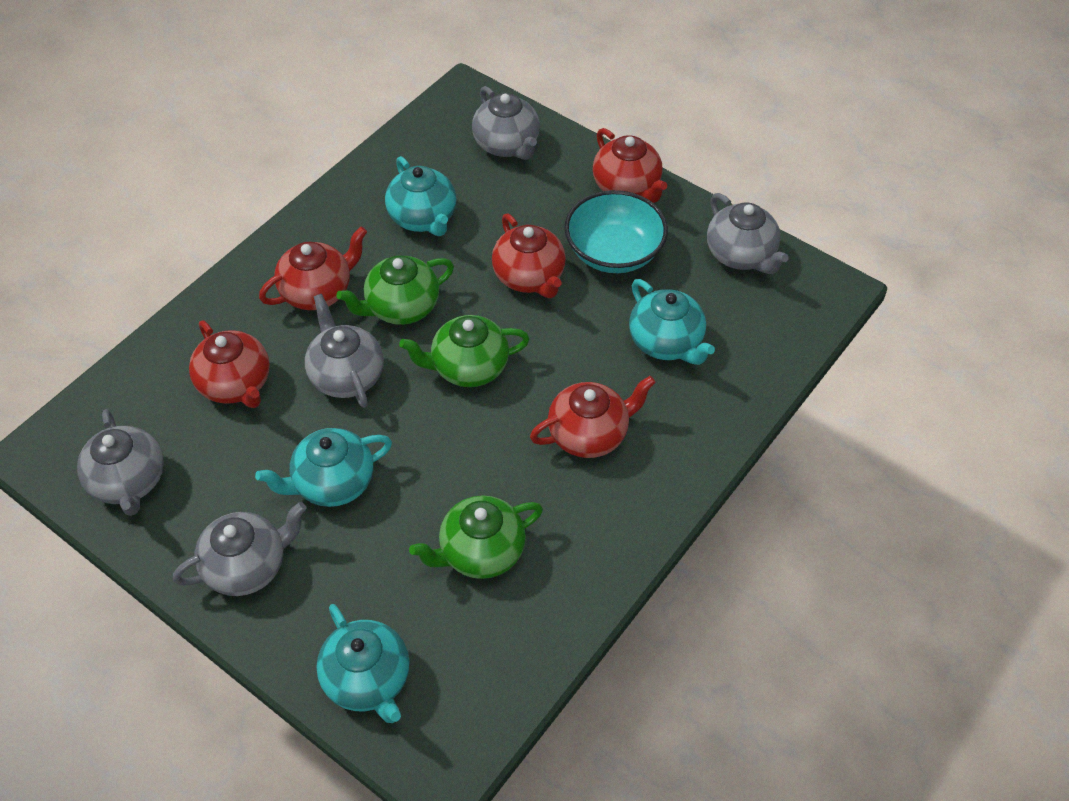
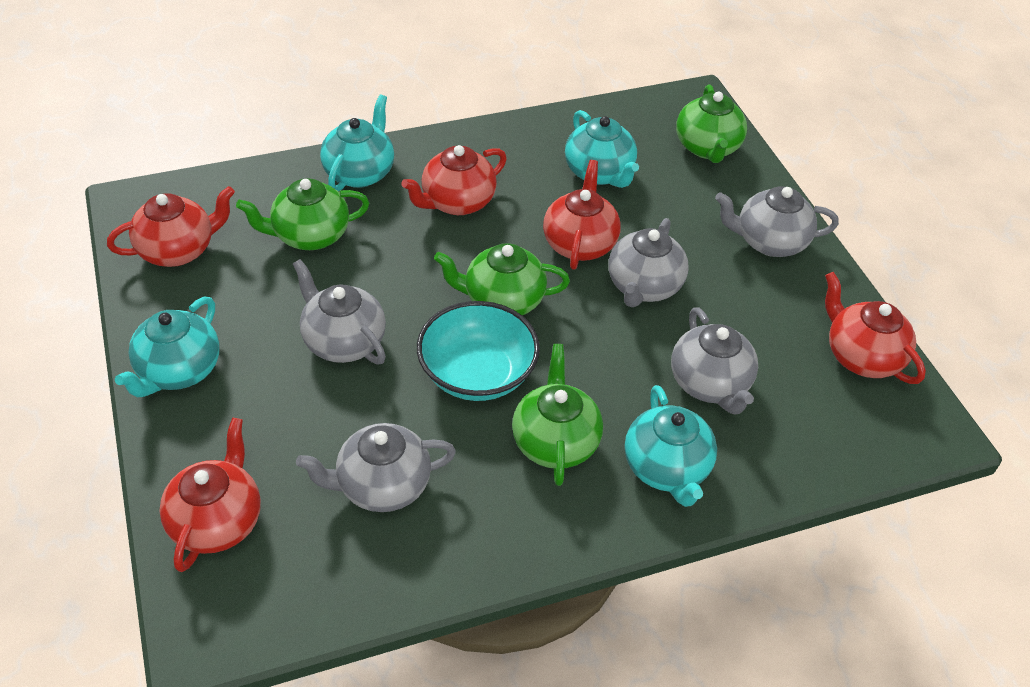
green teapot: 3 -> 4

